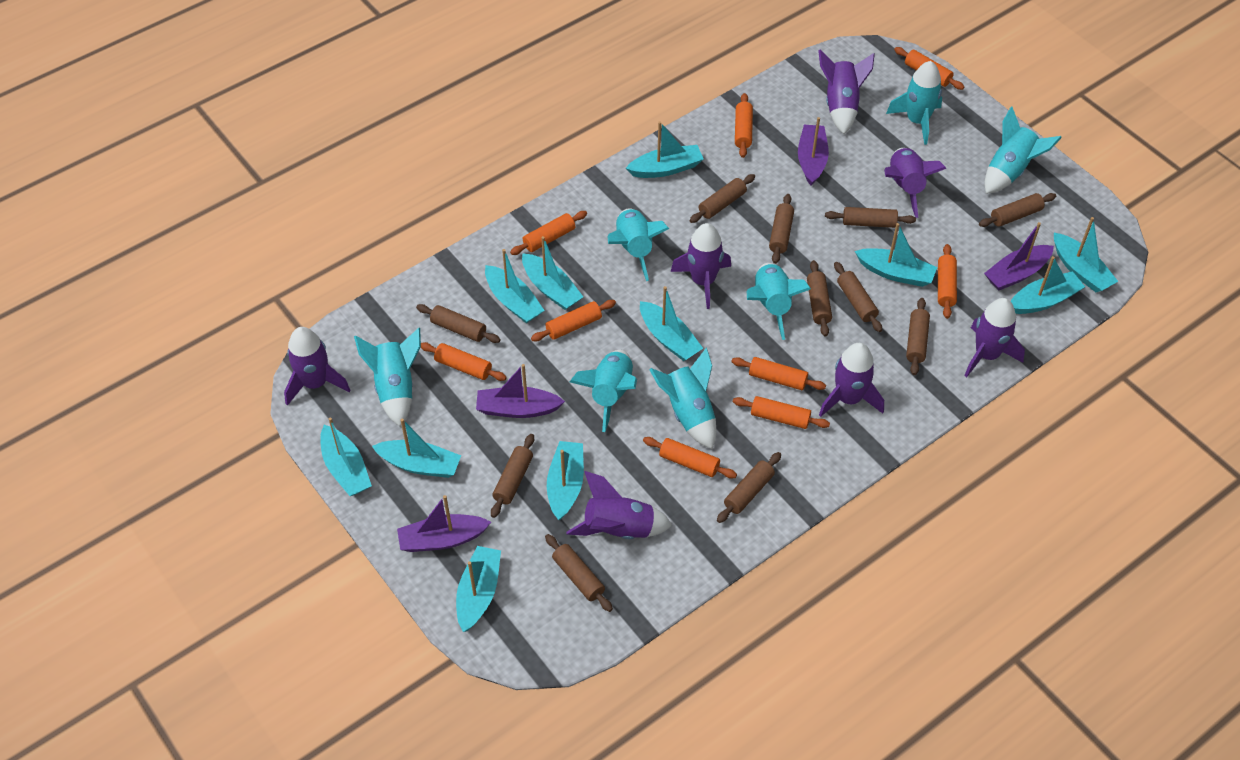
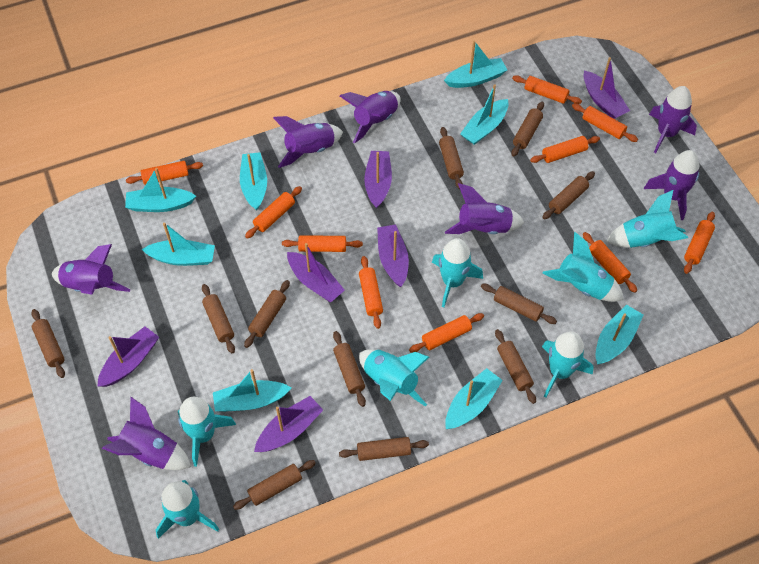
orange rolling pin: 9 -> 10
purple boat: 4 -> 6
turquoise boat: 11 -> 8

